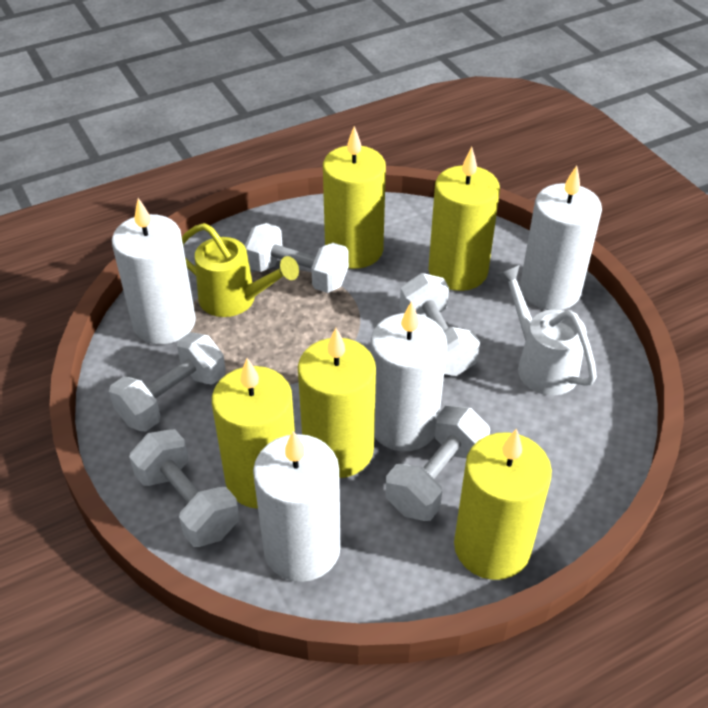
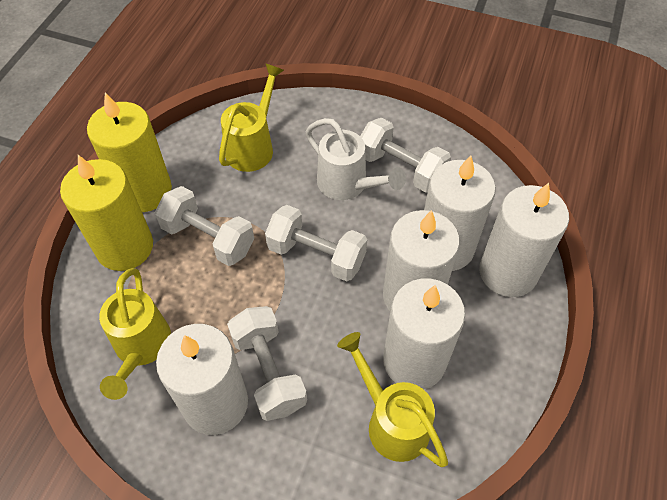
white candle: 4 -> 5
white dumbbell: 5 -> 4
yellow candle: 5 -> 2
yellow watering can: 1 -> 3

